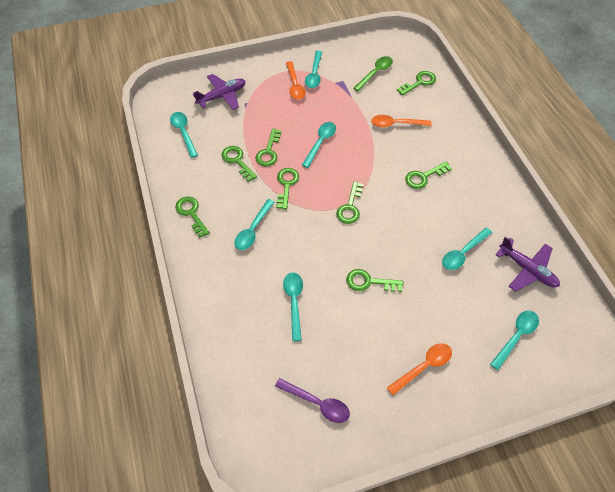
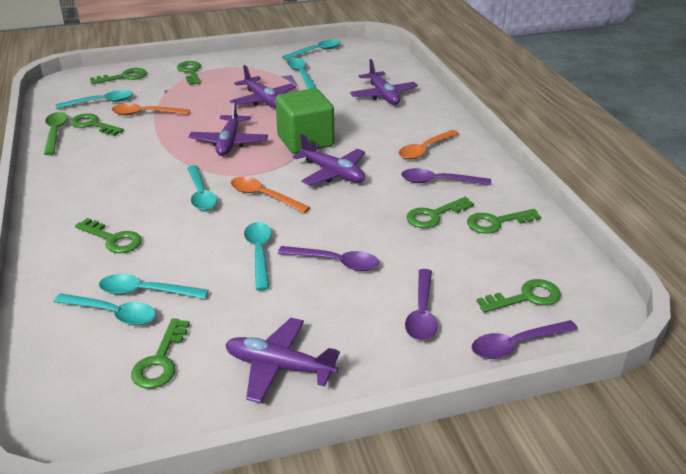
green cube: 0 -> 1
purple plane: 2 -> 5
purple spoon: 1 -> 4

